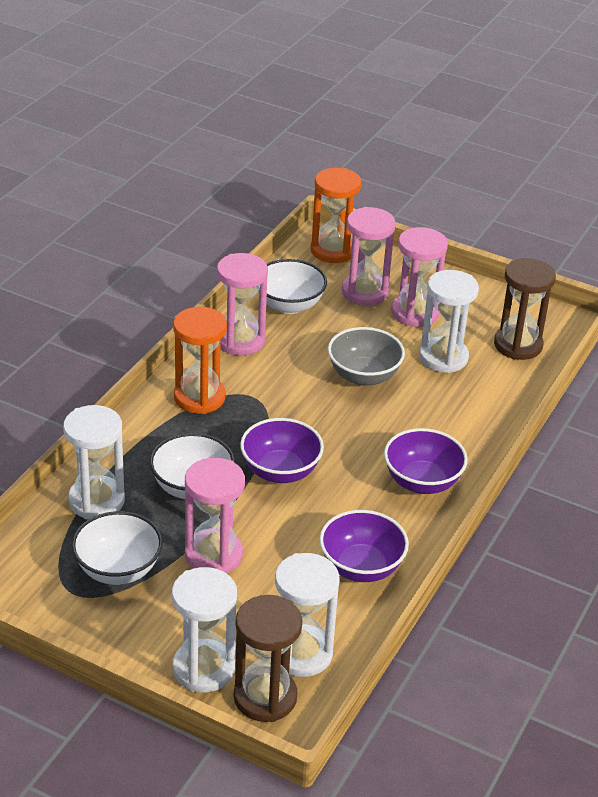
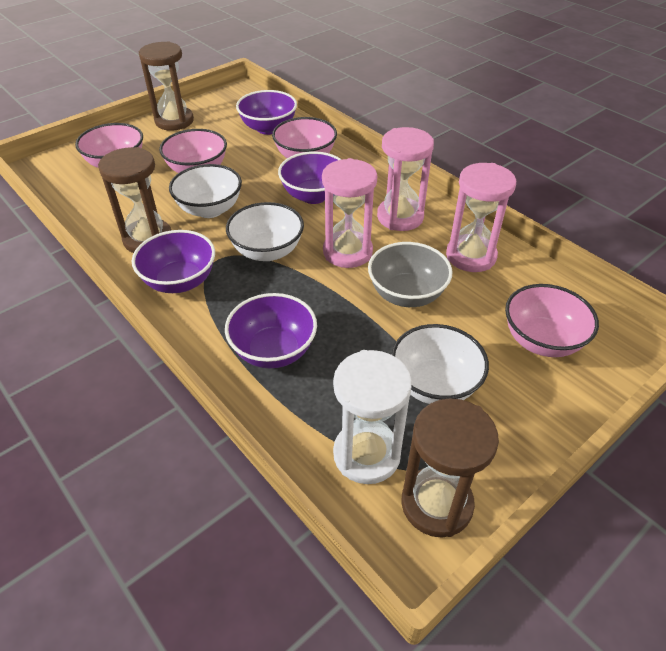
brown hourglass: 2 -> 3
orange hourglass: 2 -> 0
pink bowl: 0 -> 4
pink hourglass: 4 -> 3
purple bowl: 3 -> 4
white hourglass: 4 -> 1

